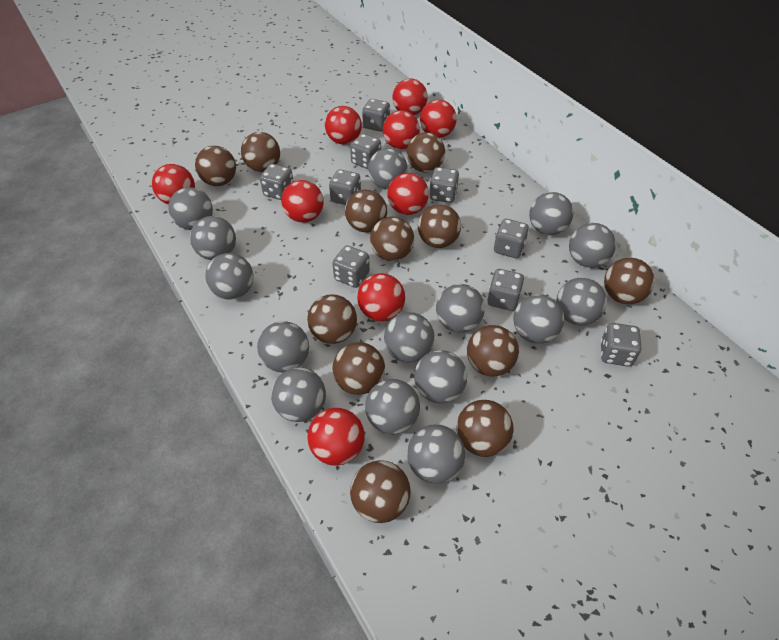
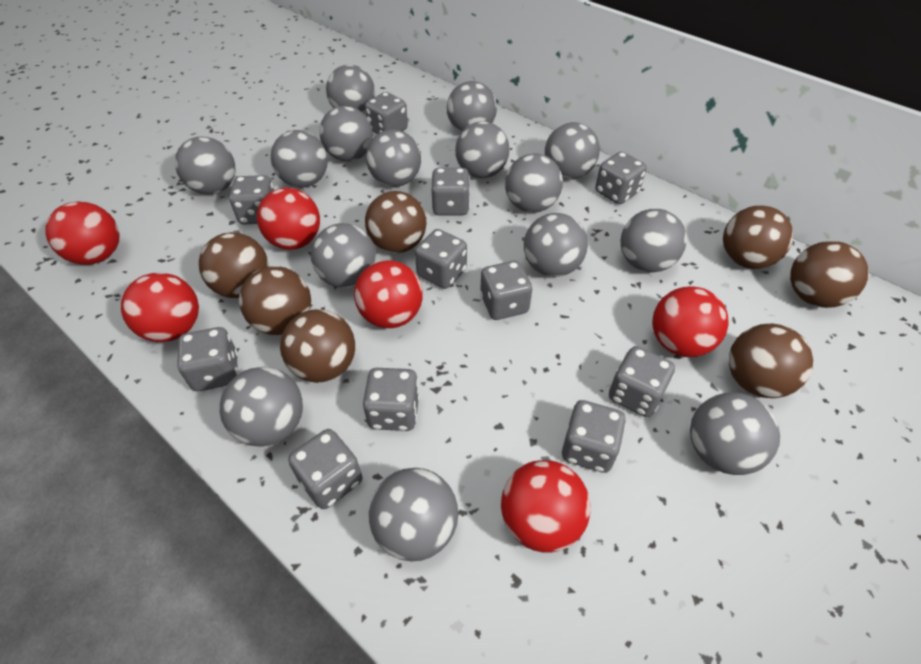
brown ball: 12 -> 7
grey dice: 9 -> 11
red ball: 9 -> 6

